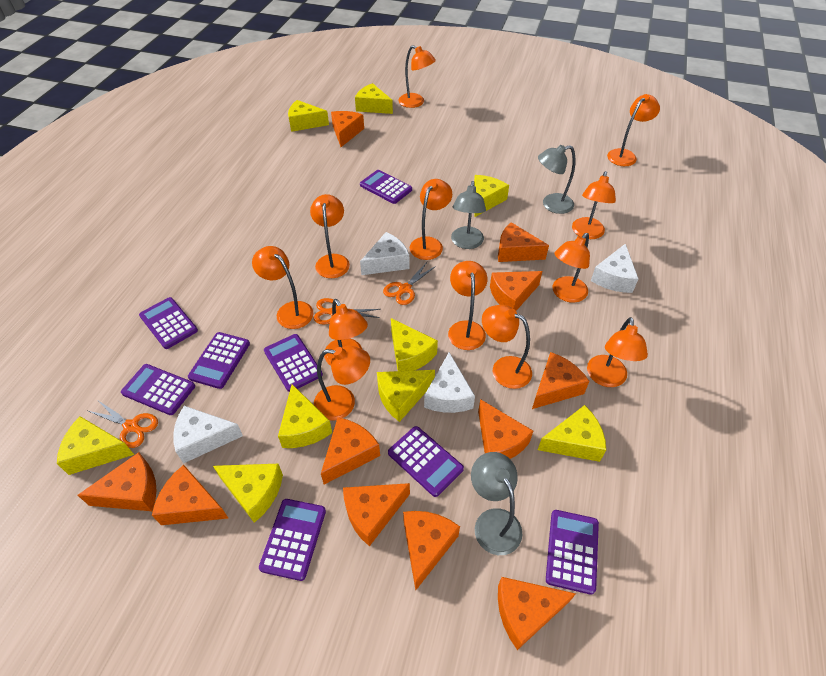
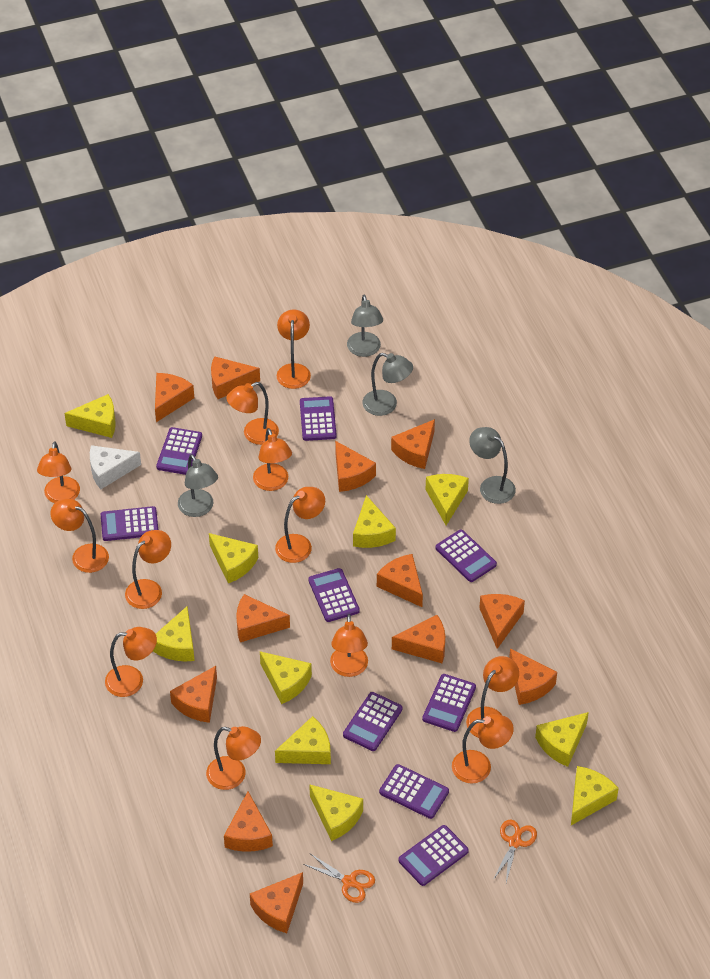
grey lamp: 3 -> 4
orange cheese: 11 -> 12
orange scissors: 3 -> 2
purple calculator: 8 -> 9
white cheese: 4 -> 1
yellow cheese: 9 -> 10

